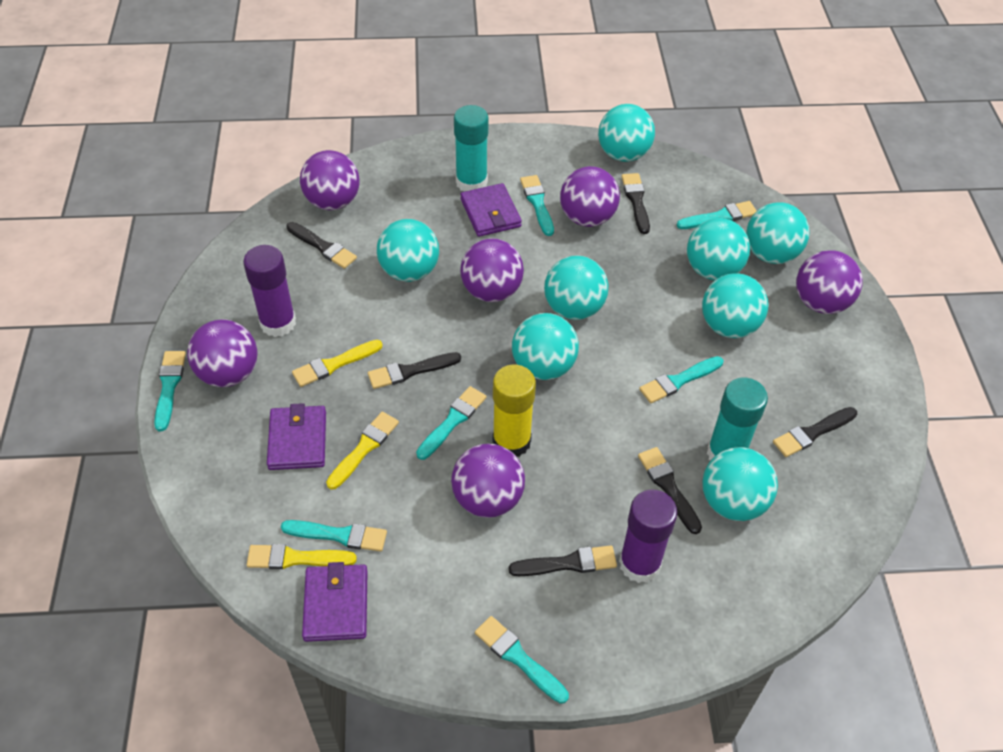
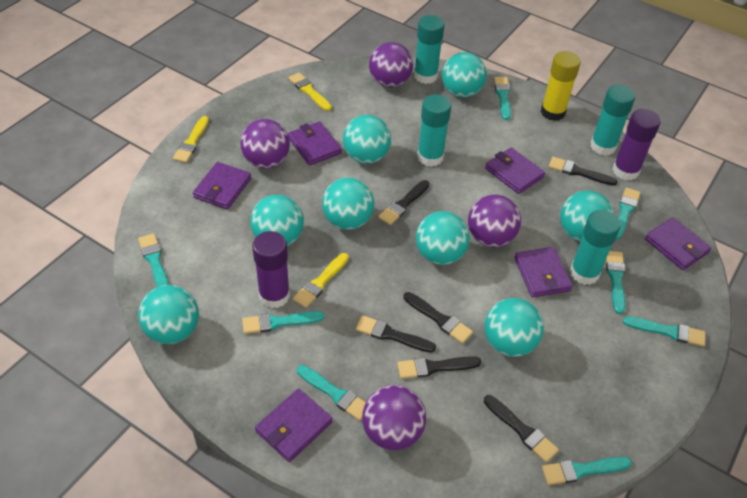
purple ball: 6 -> 4
purple wallet: 3 -> 6
turquoise brush: 7 -> 8
turquoise glue stick: 2 -> 4

